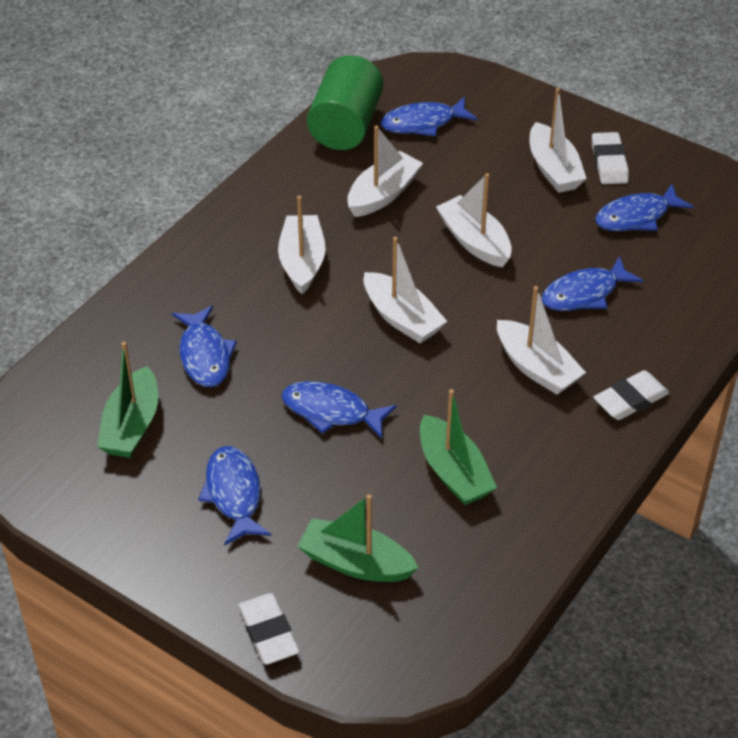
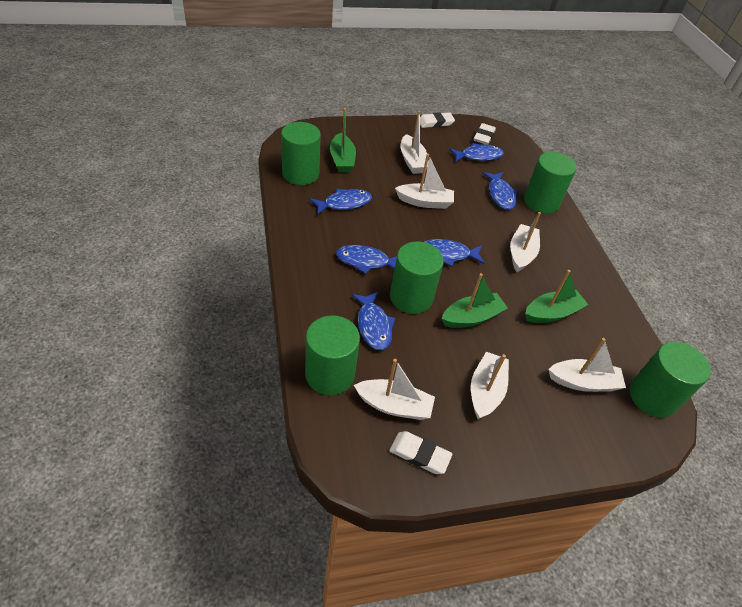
green cylinder: 1 -> 5

